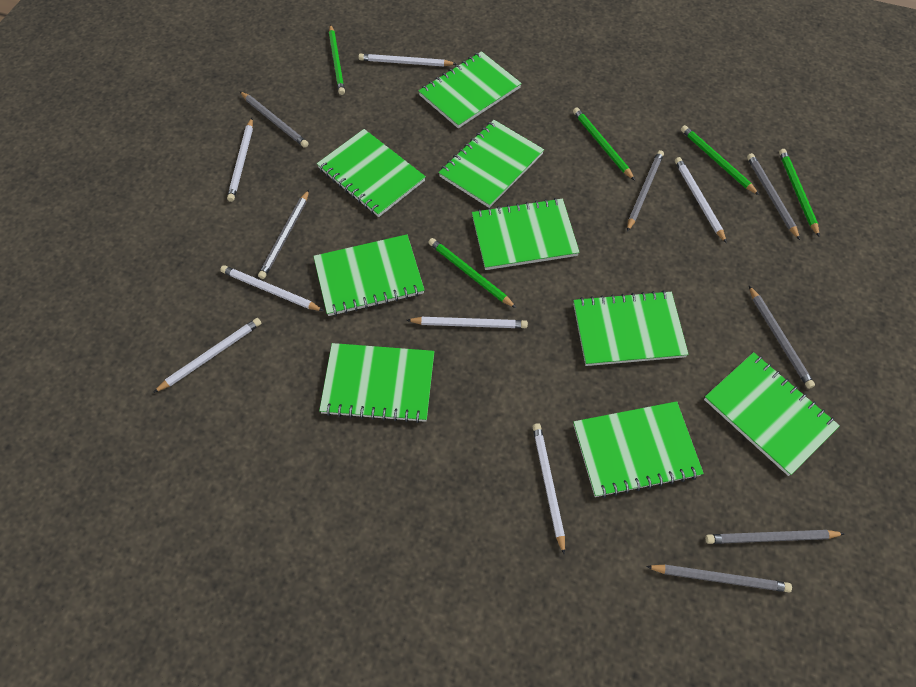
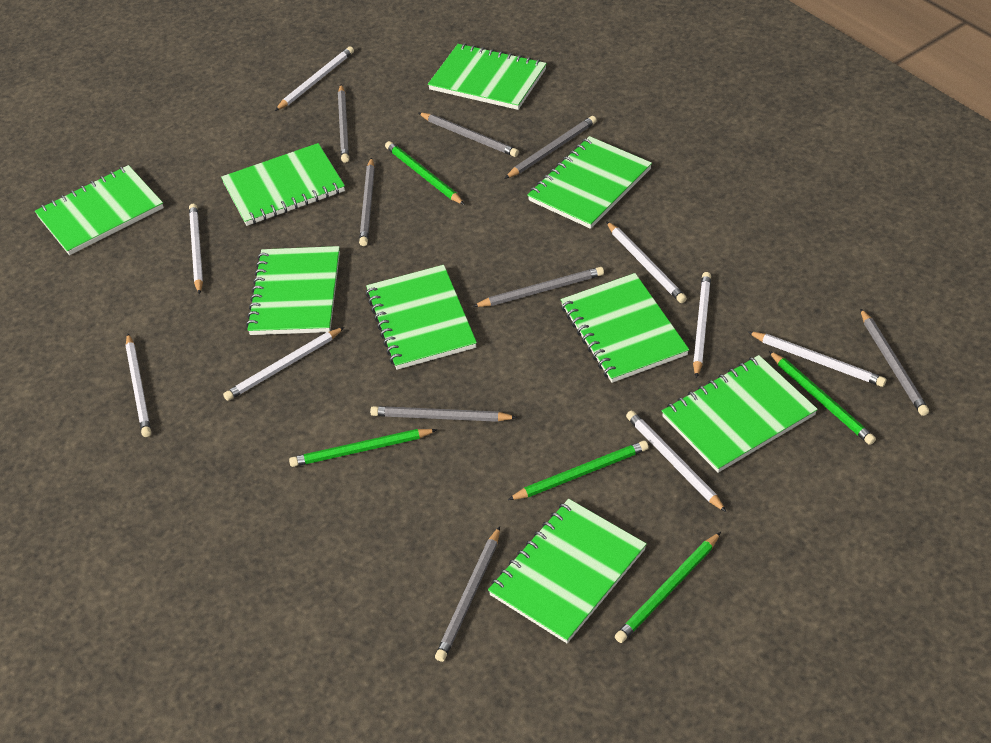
grey pencil: 7 -> 8
white pencil: 7 -> 8

